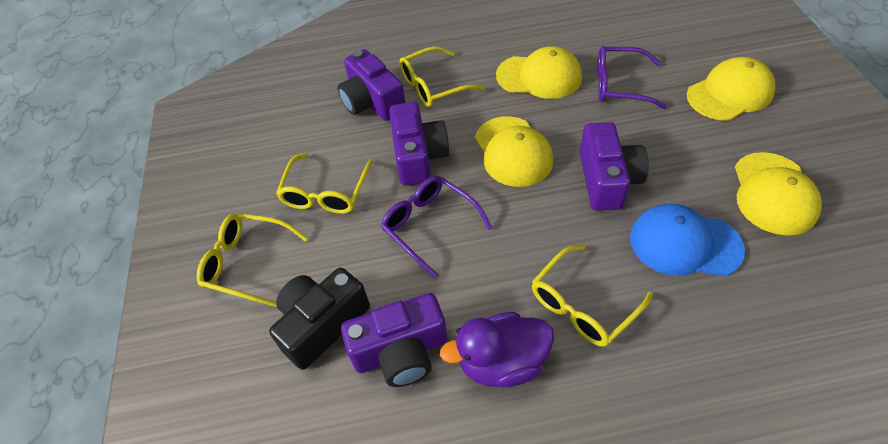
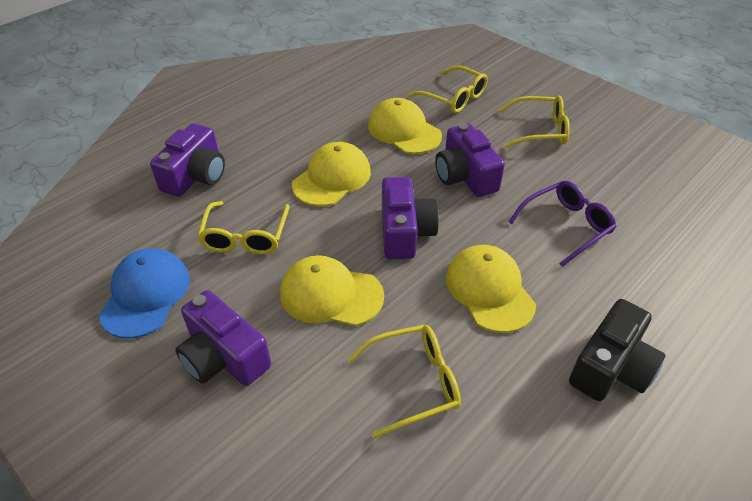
purple duck: 1 -> 0
purple glasses: 2 -> 1

